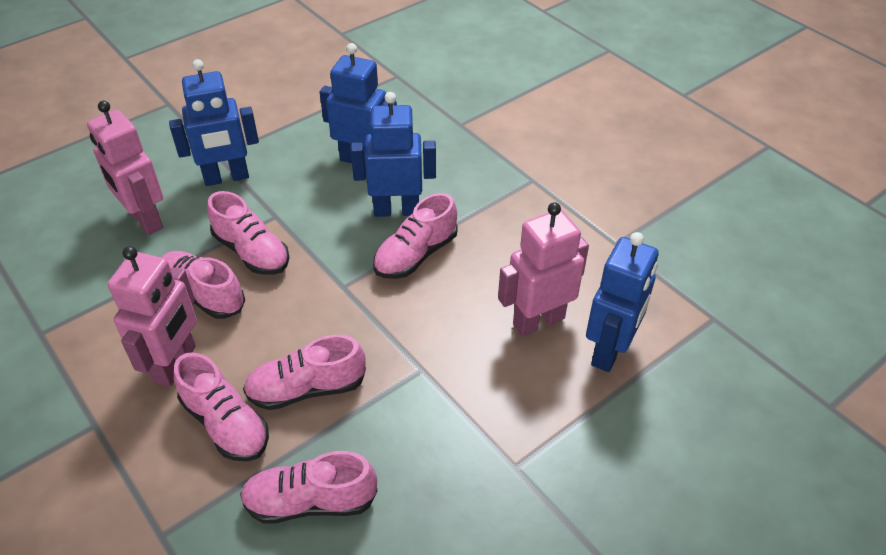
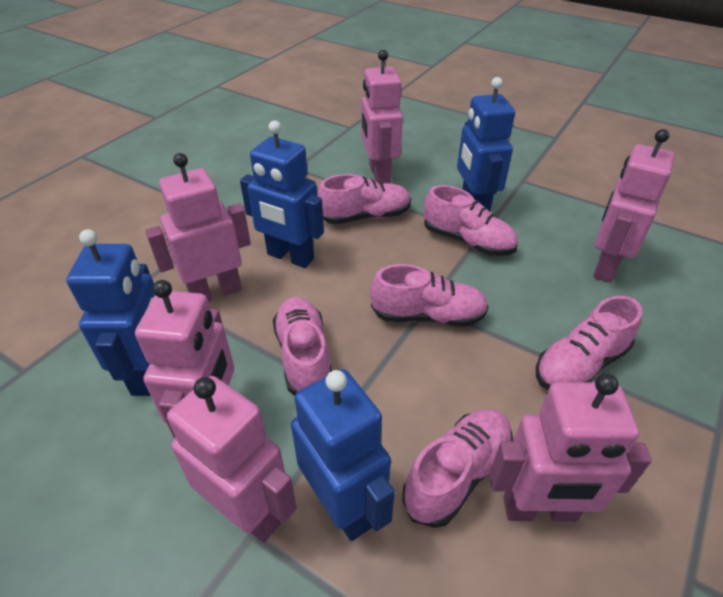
pink robot: 3 -> 6

